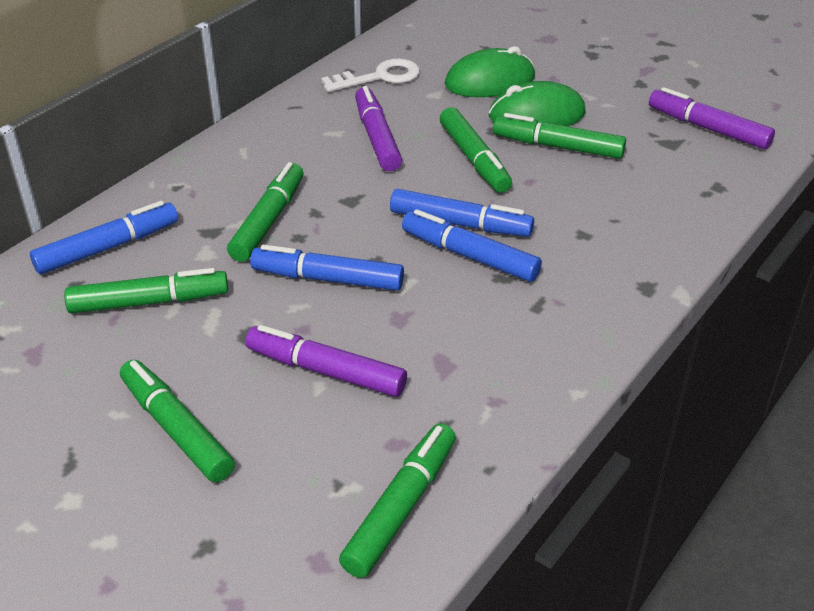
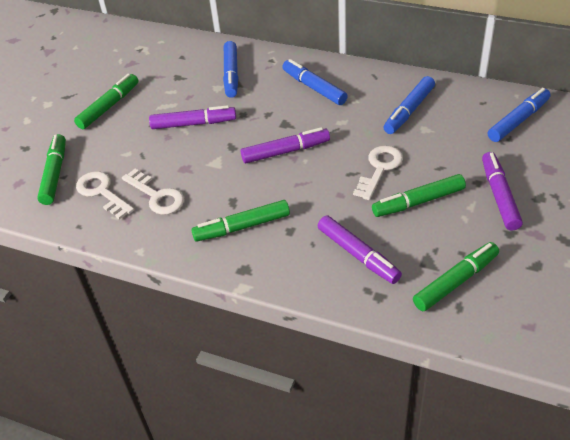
green marker: 6 -> 5
green mouse: 2 -> 0
purple marker: 3 -> 4
white key: 1 -> 3

